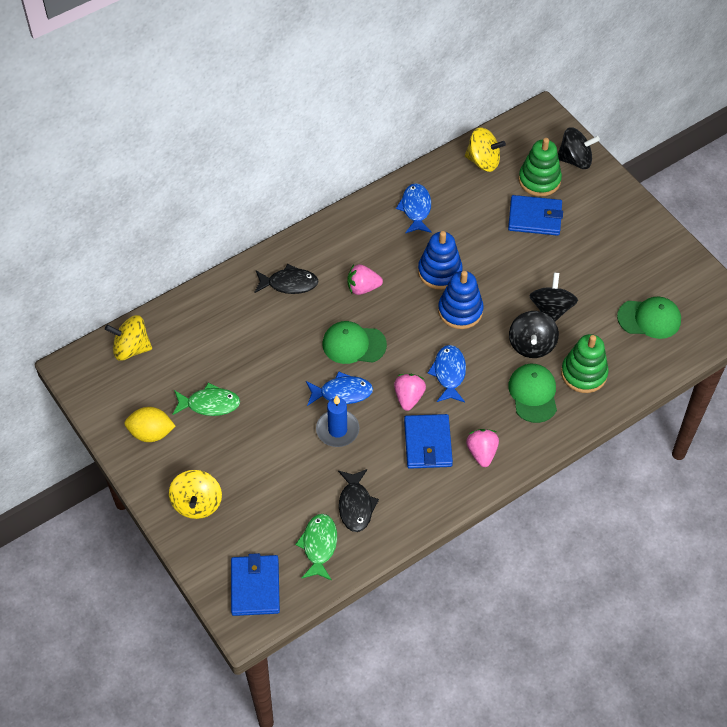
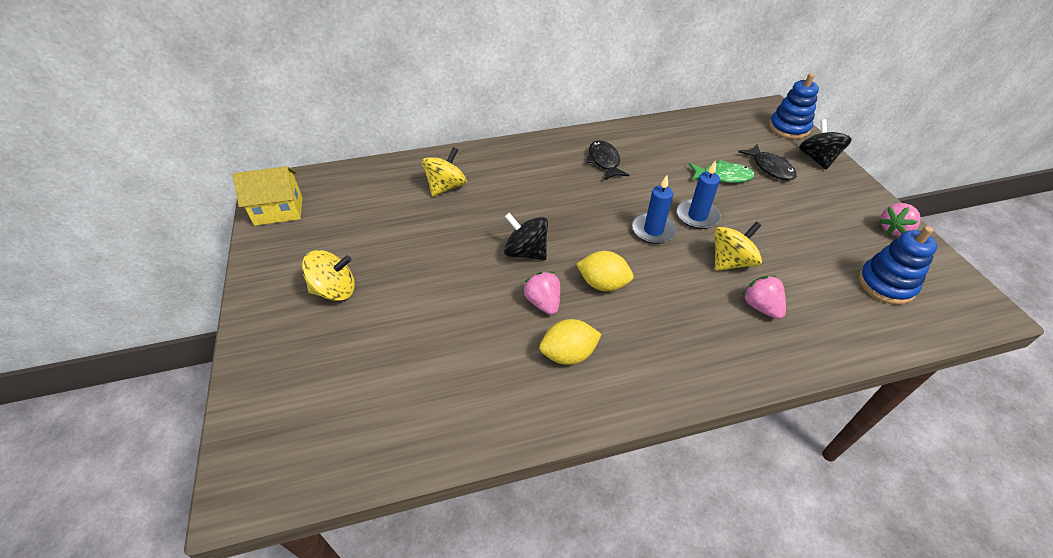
black spinning top: 3 -> 2
blue candle: 1 -> 2
blue fish: 3 -> 0
blue wallet: 3 -> 0
green cap: 3 -> 0
green fish: 2 -> 1
green stacking toy: 2 -> 0
yellow house: 0 -> 1
yellow lemon: 1 -> 2

